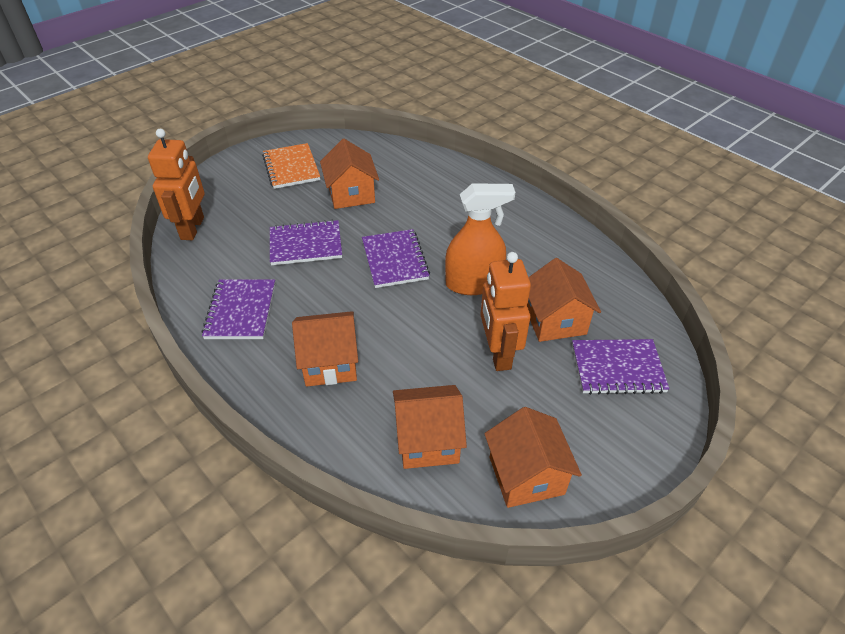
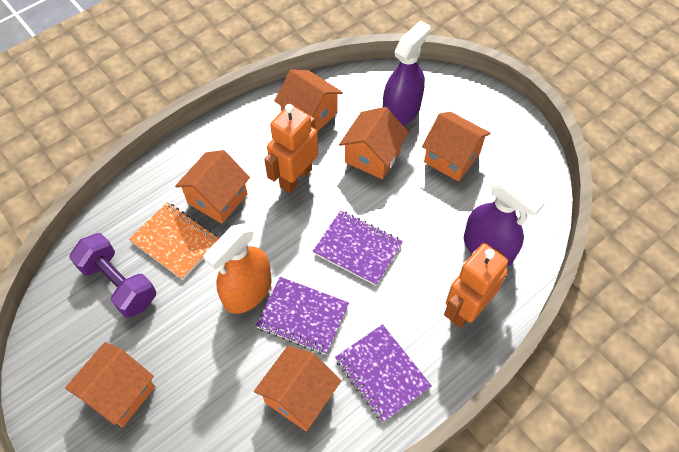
orange house: 5 -> 6
purple dumbbell: 0 -> 1
purple notebook: 4 -> 3
purple spray bottle: 0 -> 2

